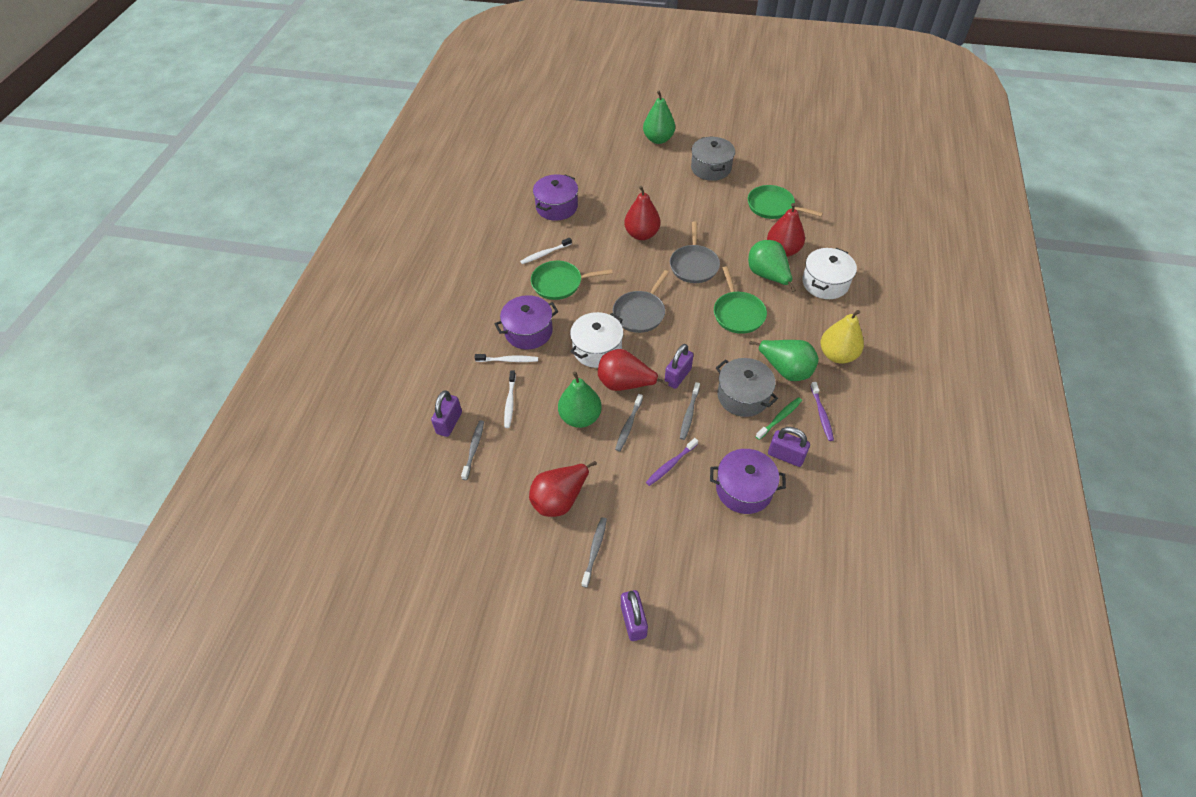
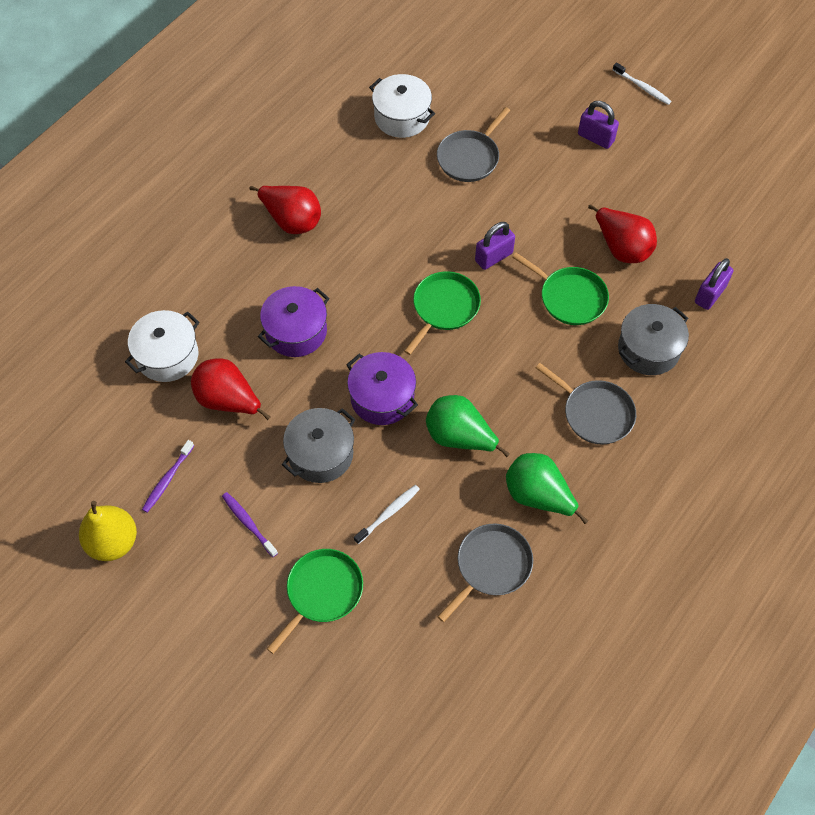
green pear: 4 -> 2
green toothbrush: 1 -> 0
grey pan: 2 -> 3
grey toothbrush: 4 -> 0
purple padlock: 4 -> 3
purple pot: 3 -> 2
red pear: 4 -> 3
white toothbrush: 3 -> 2

